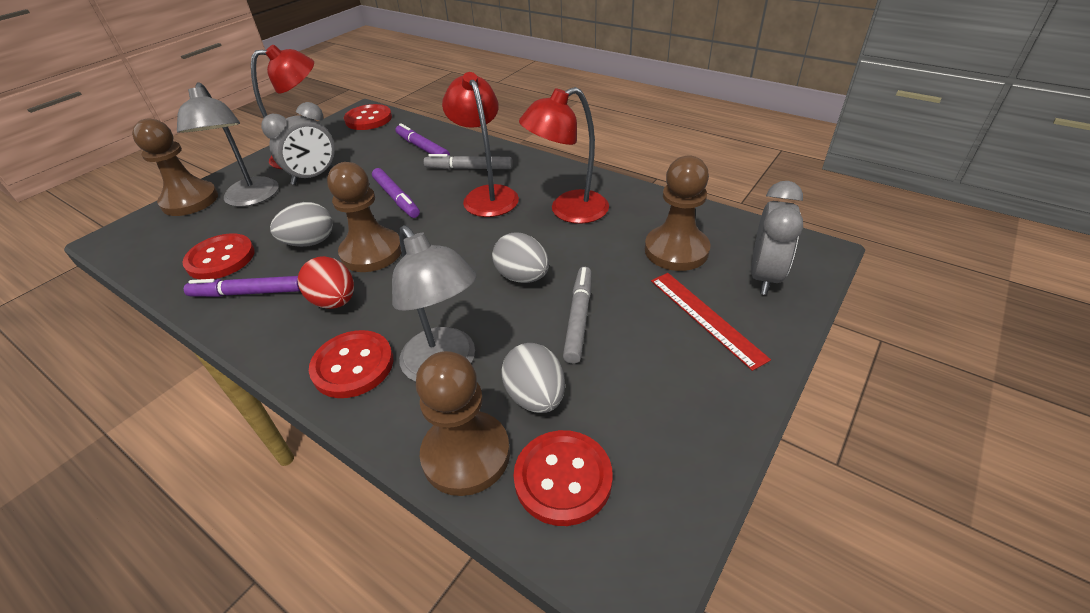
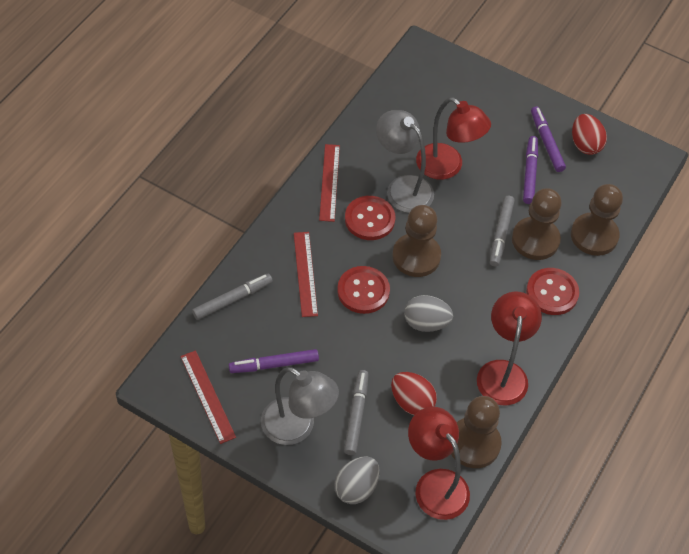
grey clock: 2 -> 0
grey egg: 3 -> 2
grey marker: 2 -> 3
red button: 4 -> 3
red egg: 1 -> 2
red ruler: 1 -> 3

